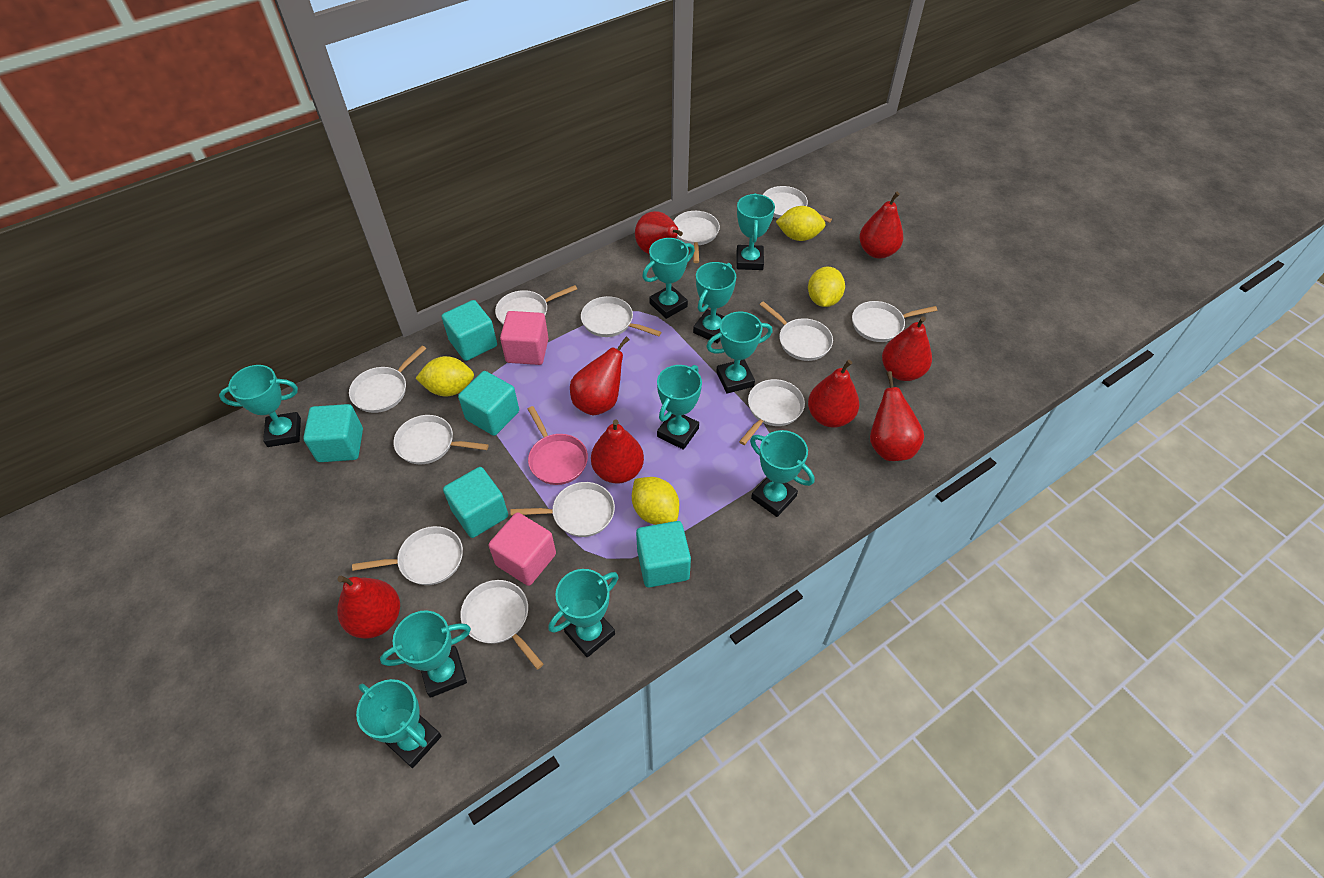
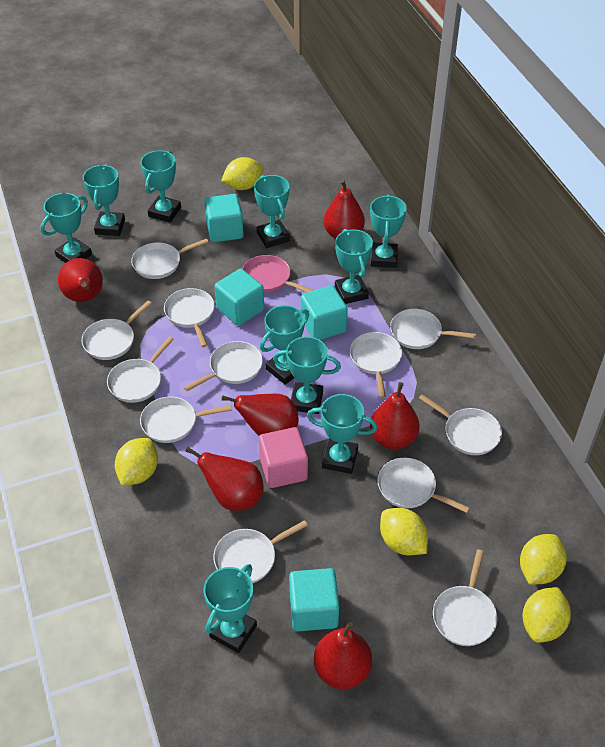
pink cube: 2 -> 1
red pear: 8 -> 6
turquoise cube: 5 -> 4
yellow lemon: 4 -> 5

